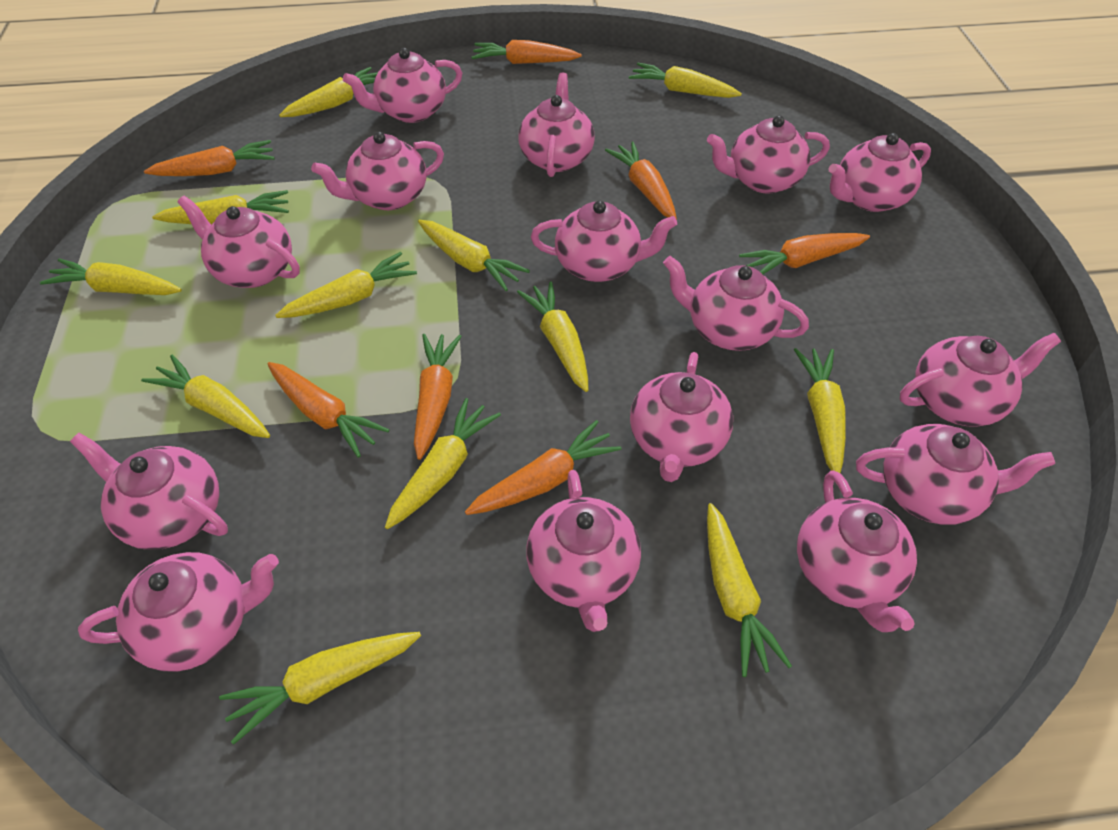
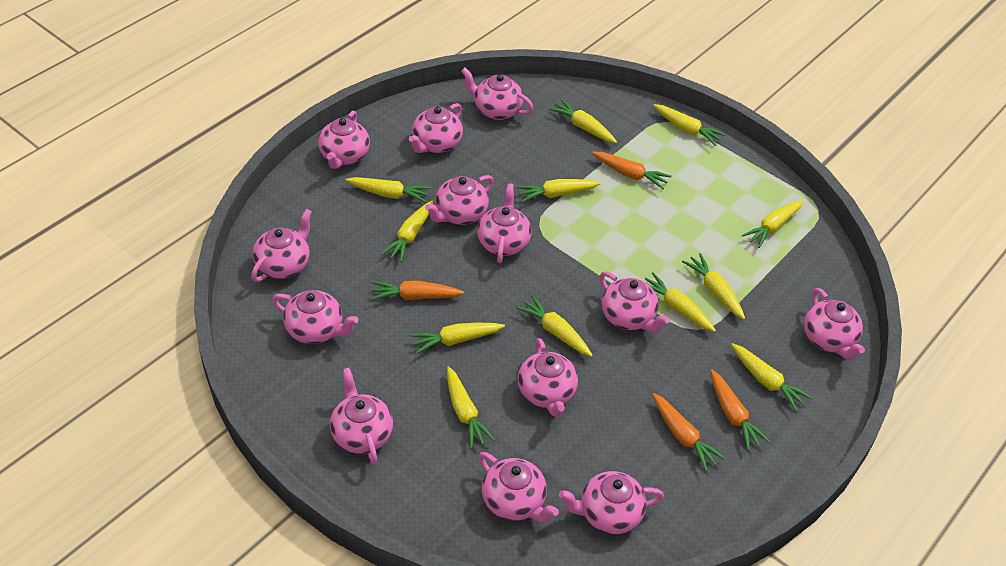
orange carrot: 7 -> 4
pink teapot: 15 -> 13

